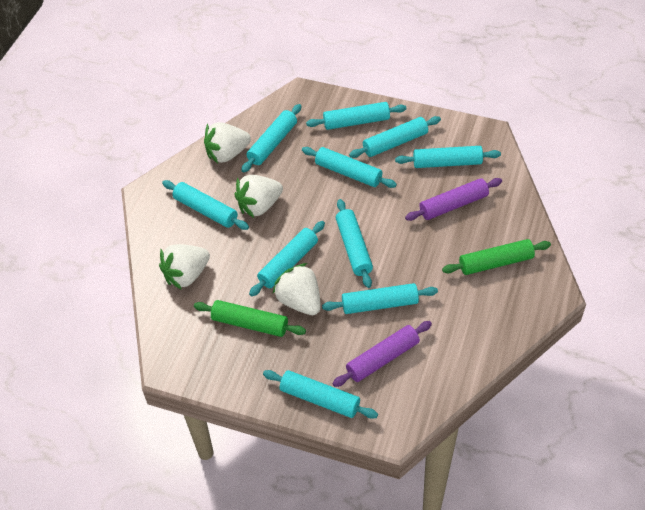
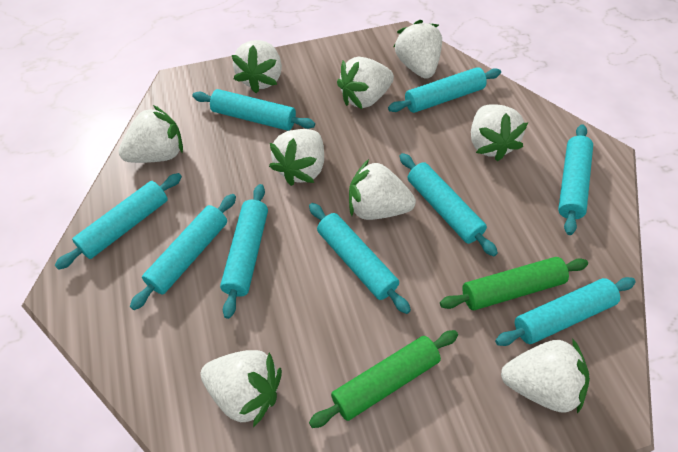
purple rolling pin: 2 -> 0
turquoise rolling pin: 10 -> 9
white strawberry: 4 -> 9

